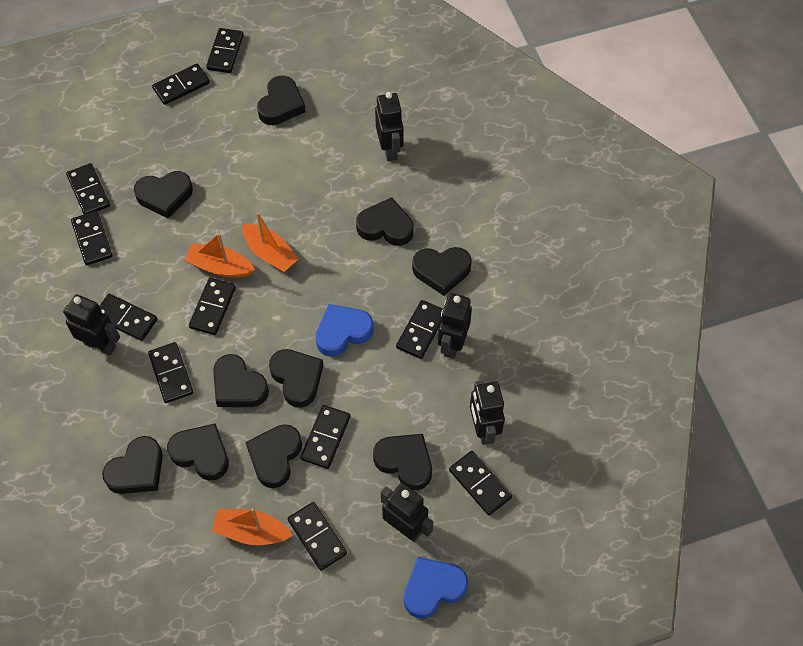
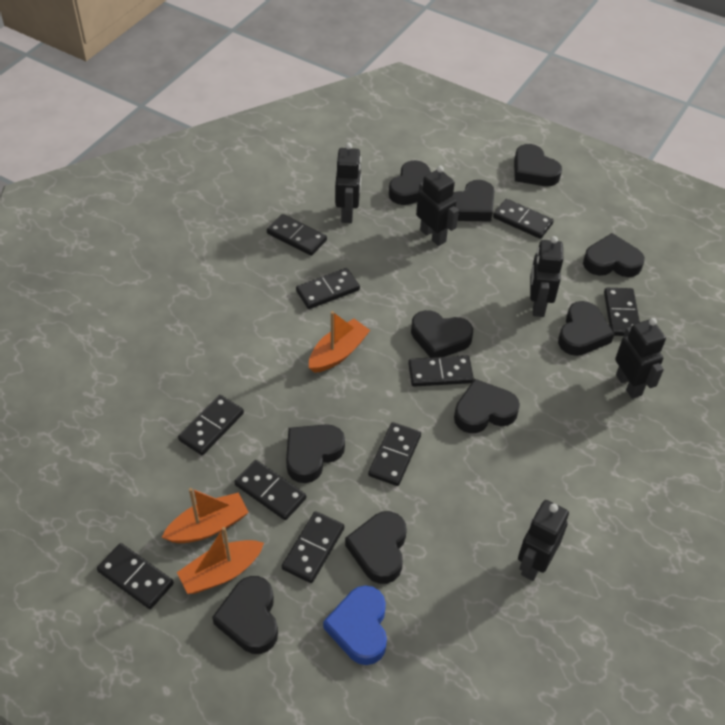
black domino: 11 -> 10
blue heart: 2 -> 1

